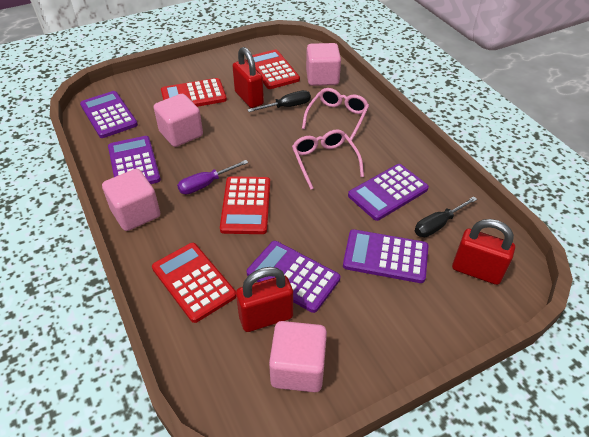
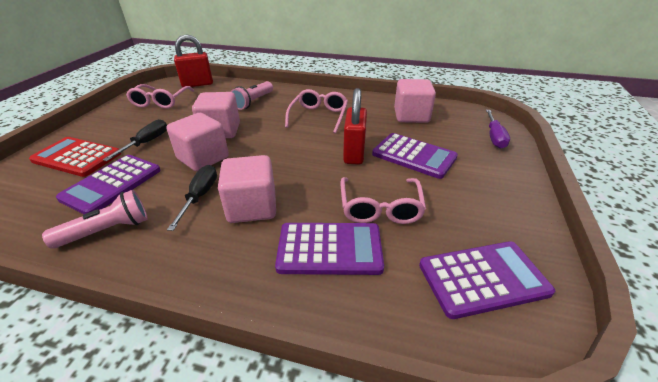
pink flashlight: 0 -> 2
pink glasses: 2 -> 3
purple calculator: 5 -> 4
red calculator: 4 -> 1
red padlock: 3 -> 2

